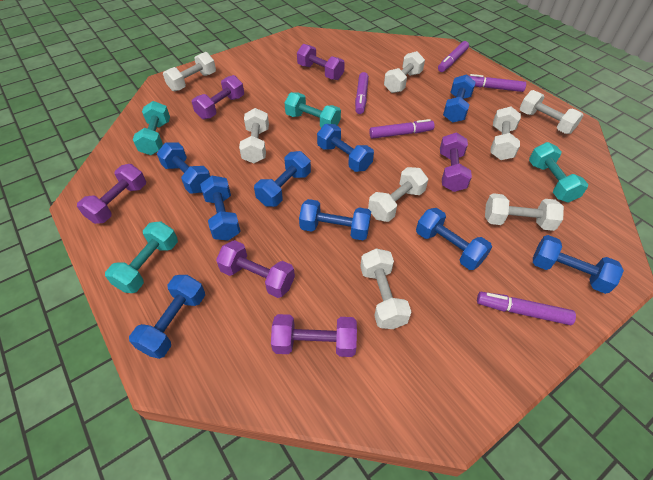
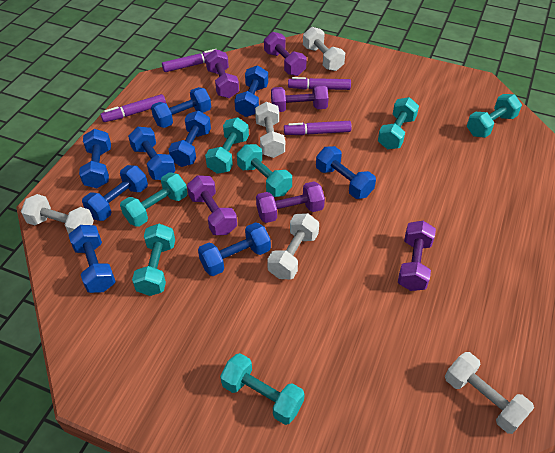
purple marker: 5 -> 4
turquoise dumbbell: 4 -> 7
white dumbbell: 8 -> 5

